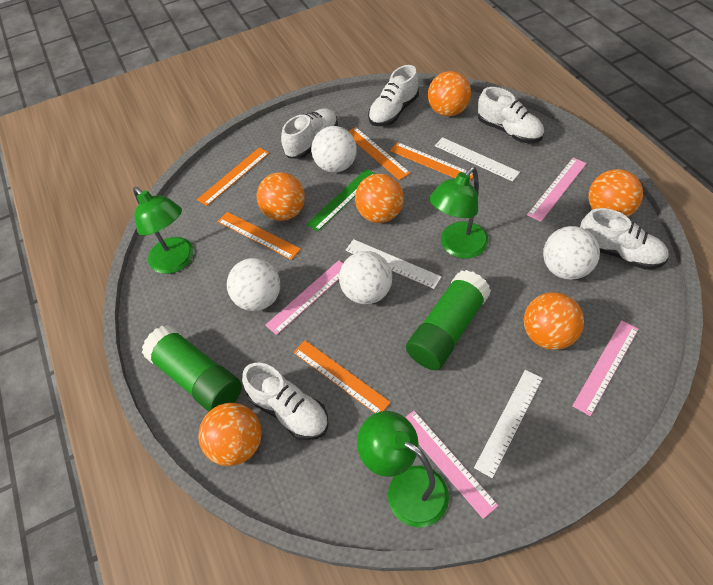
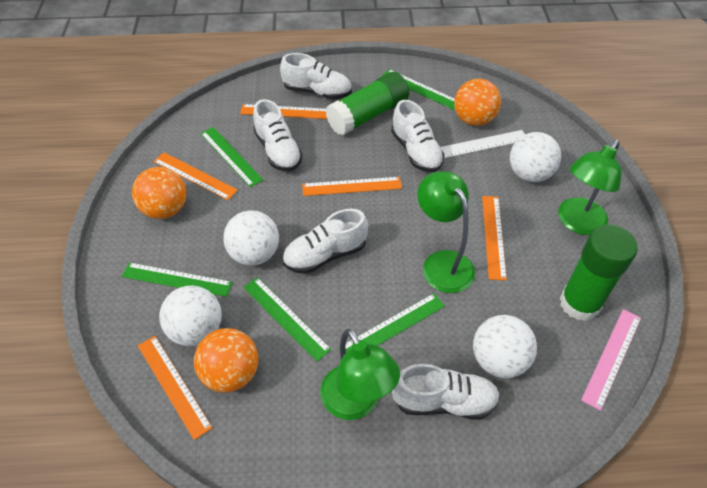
green ruler: 1 -> 5
orange ball: 6 -> 3
pink ruler: 4 -> 1
white ruler: 3 -> 1

